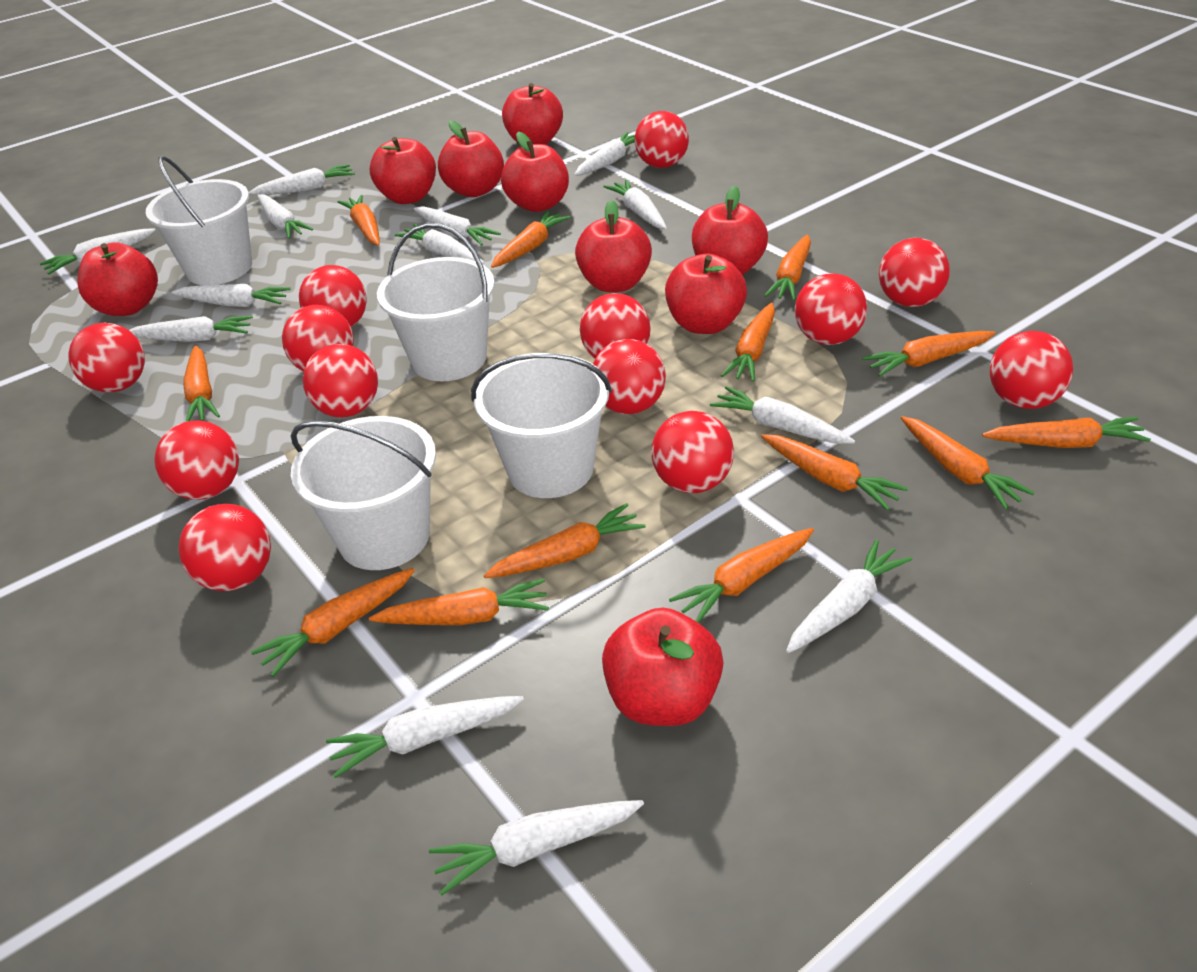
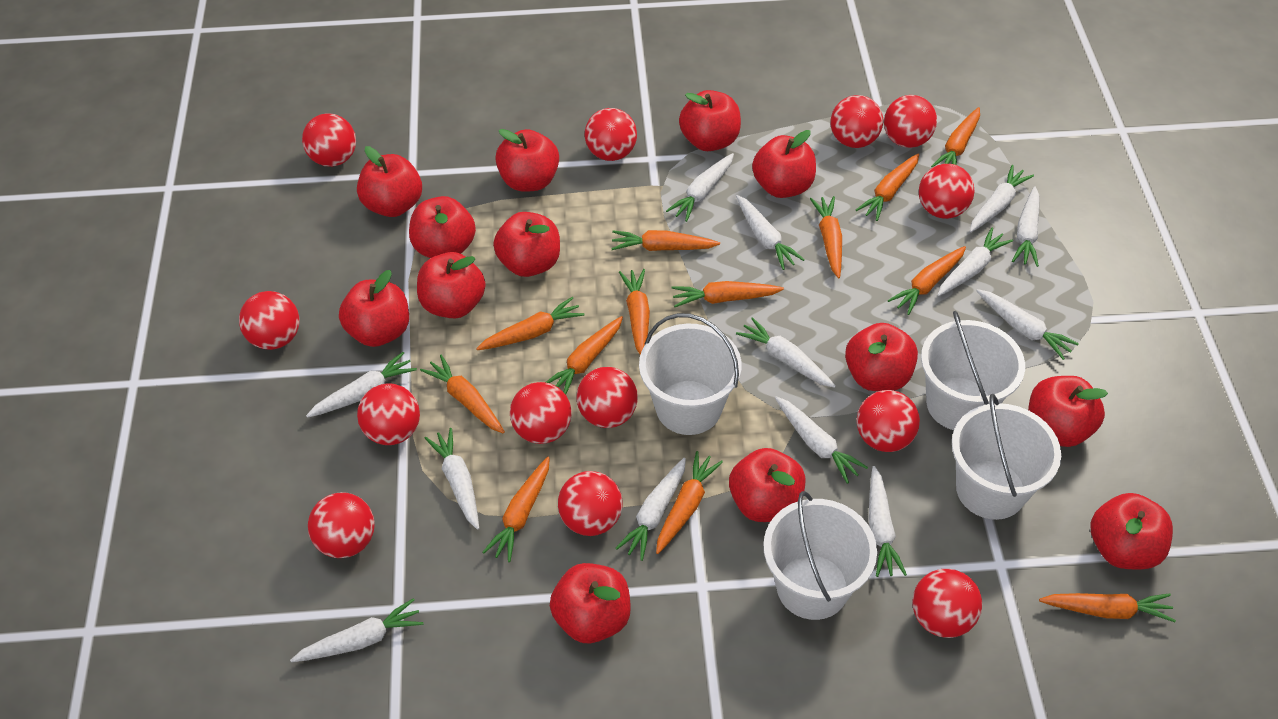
red apple: 9 -> 13

